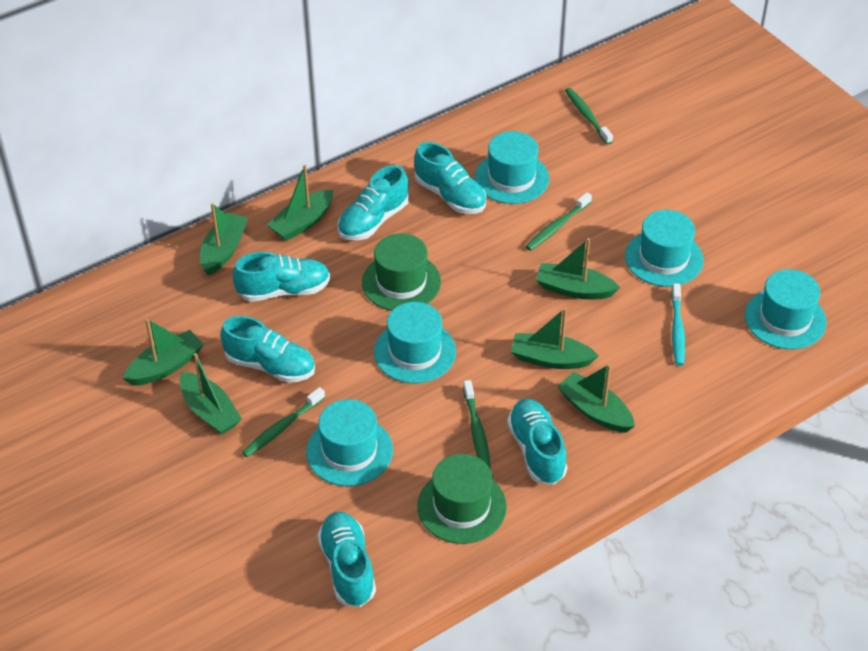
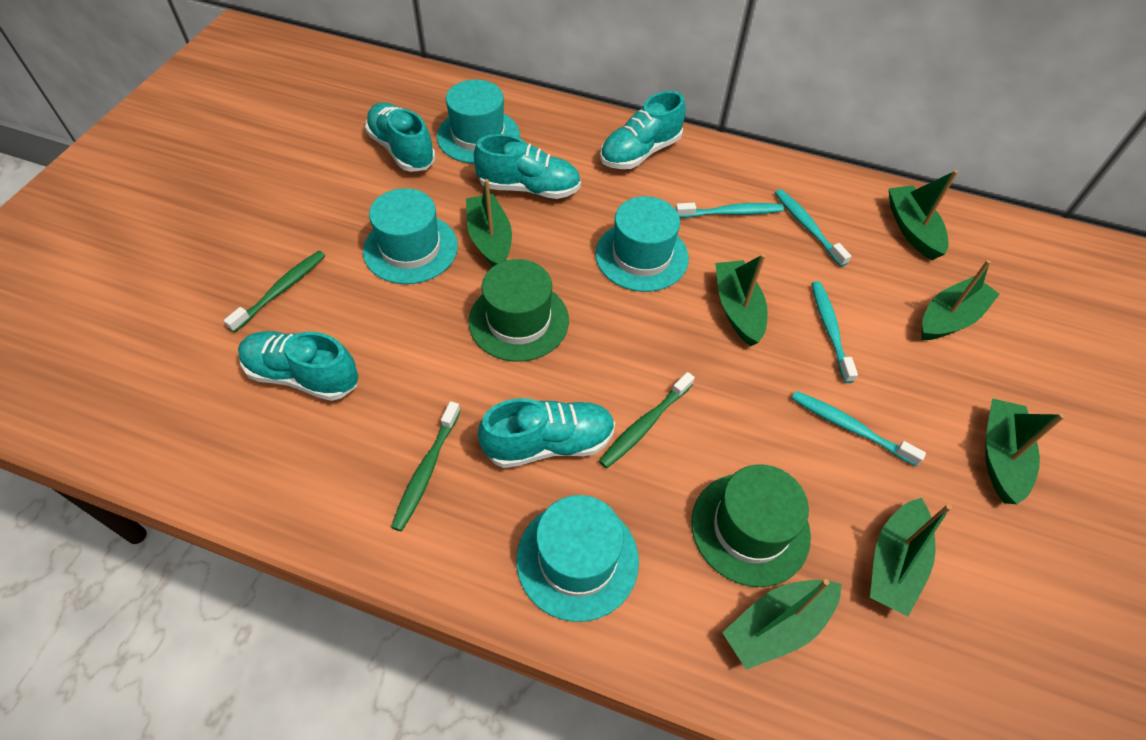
green toothbrush: 4 -> 3
turquoise hat: 5 -> 4
turquoise shoe: 6 -> 5
turquoise toothbrush: 1 -> 4

